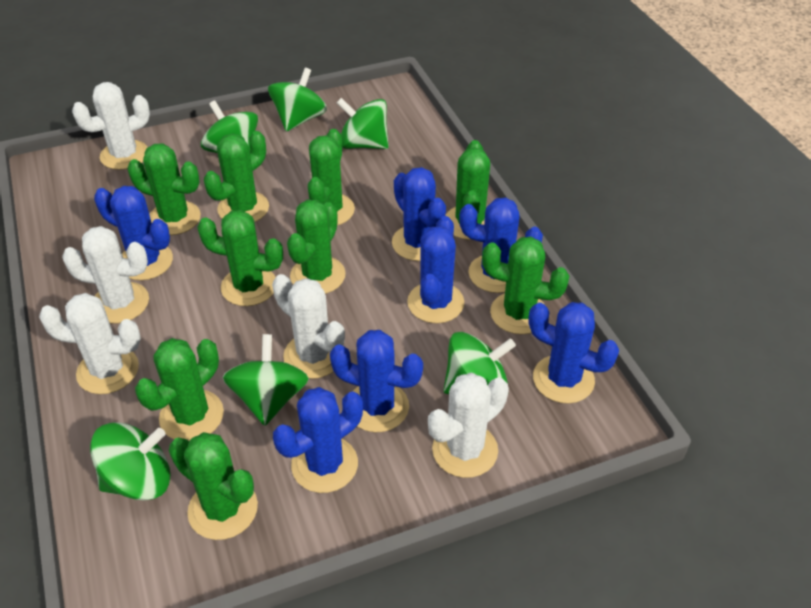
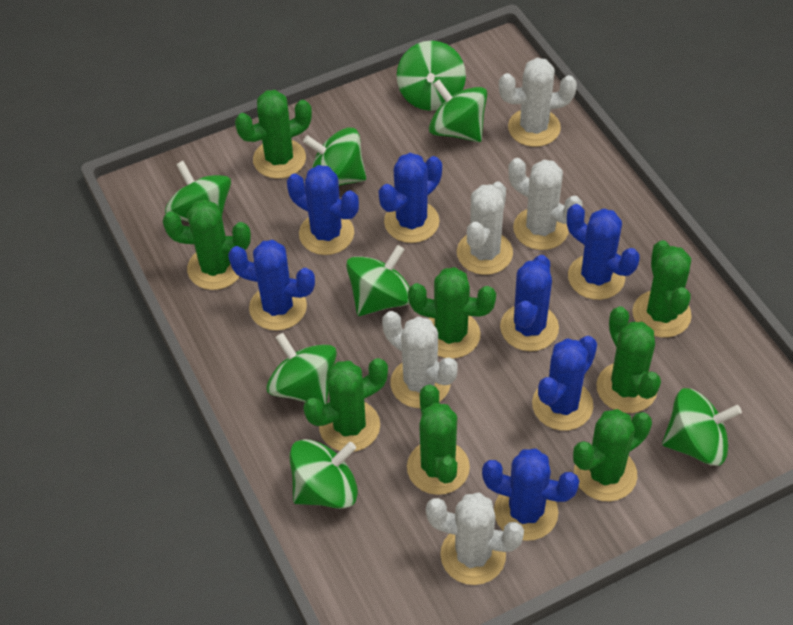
green cactus: 9 -> 8
green spinning top: 6 -> 8

